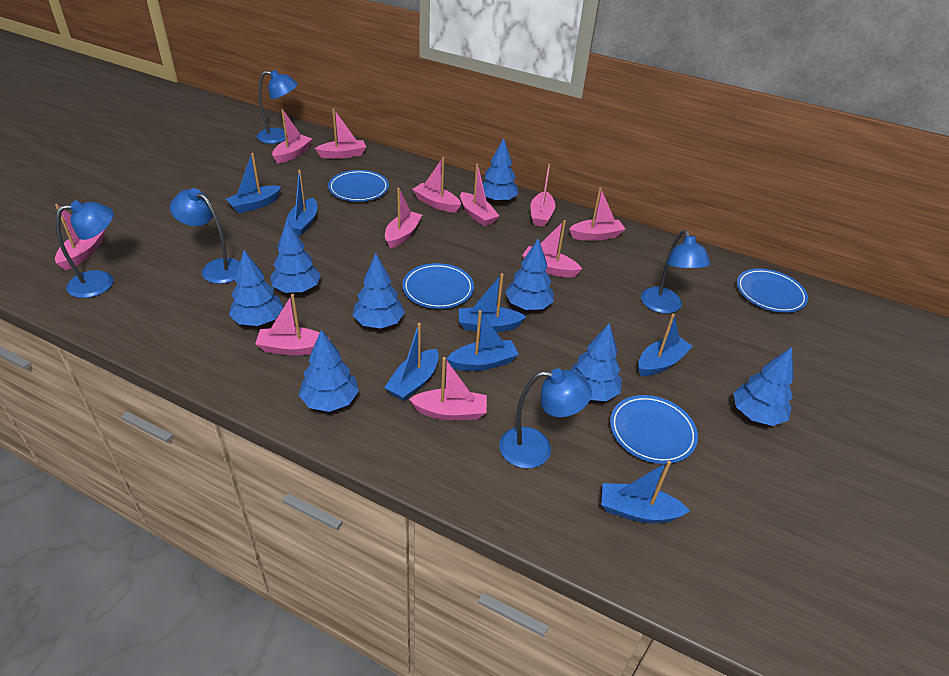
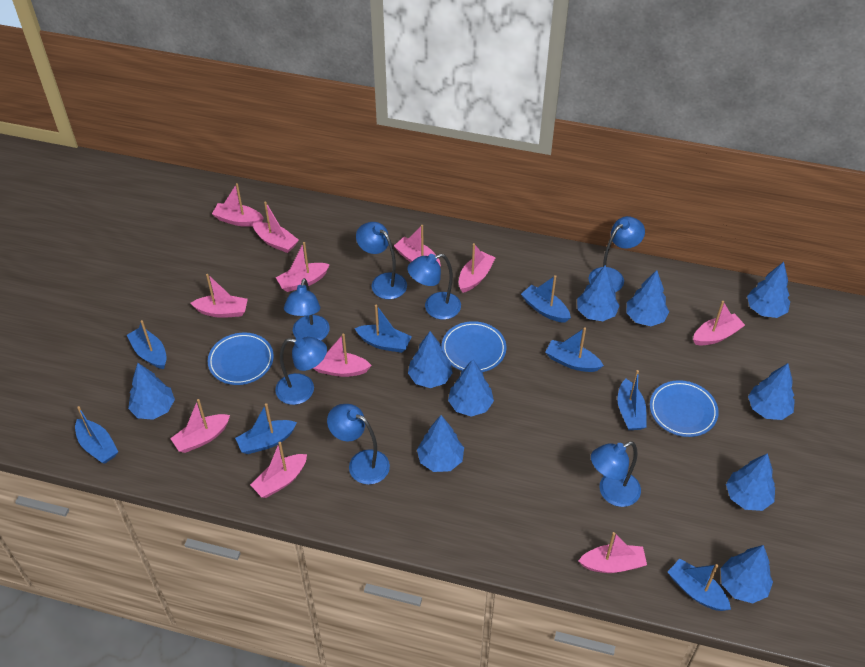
blue boat: 7 -> 8
blue lamp: 5 -> 7
blue plate: 4 -> 3
blue tree: 8 -> 10

